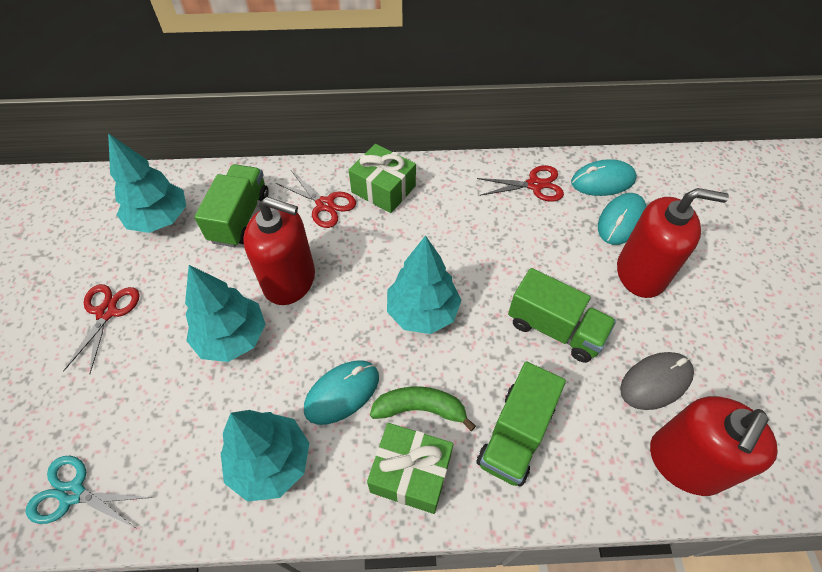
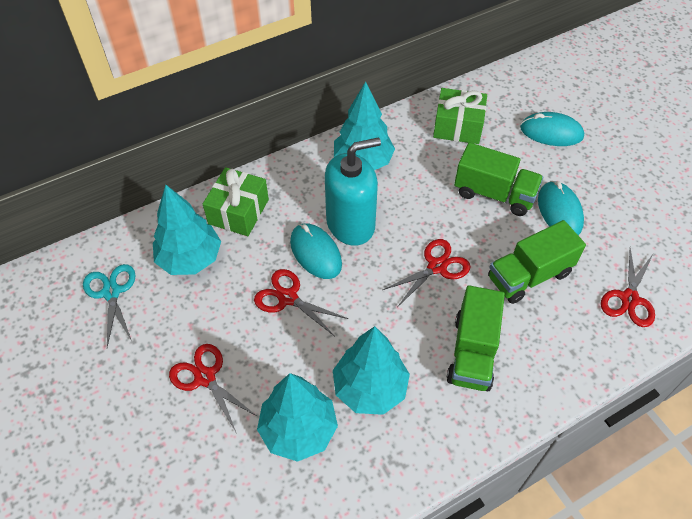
green banana: 1 -> 0
grey mouse: 1 -> 0
red scissors: 3 -> 4
red soap dispenser: 3 -> 0
turquoise soap dispenser: 0 -> 1

